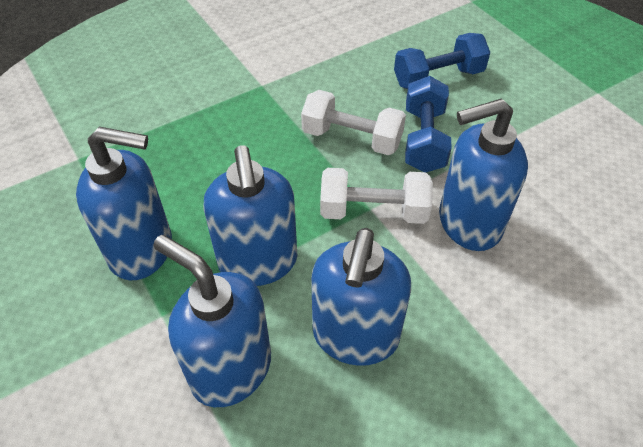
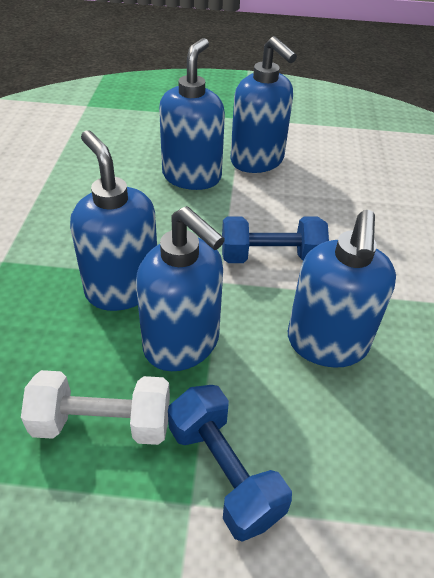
white dumbbell: 2 -> 1

